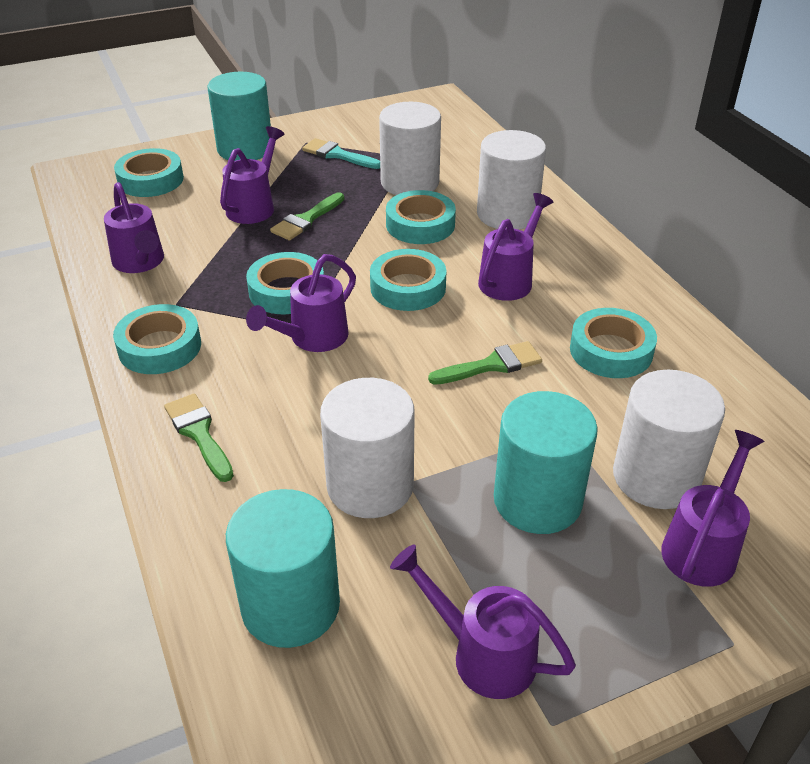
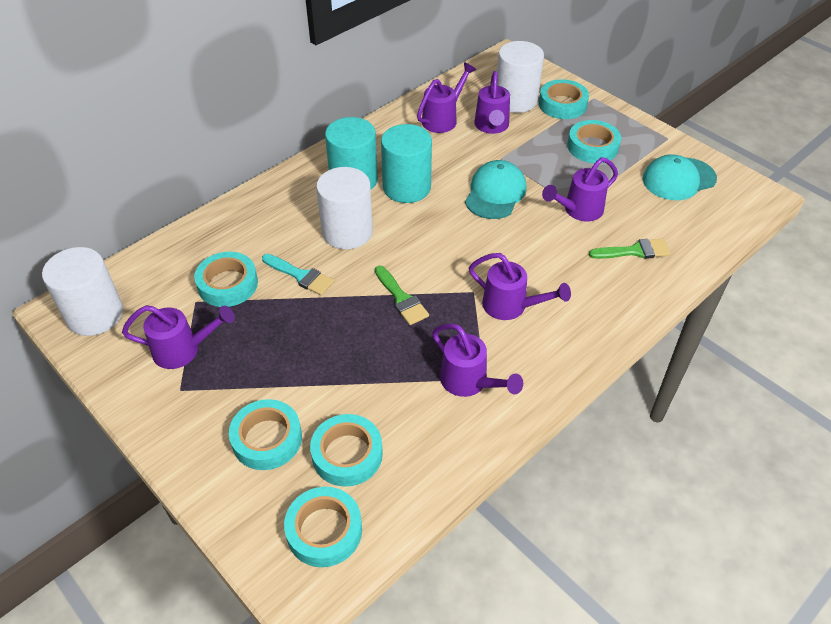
green brush: 3 -> 2
turquoise cap: 0 -> 2
turquoise cylinder: 3 -> 2
white cylinder: 4 -> 3

